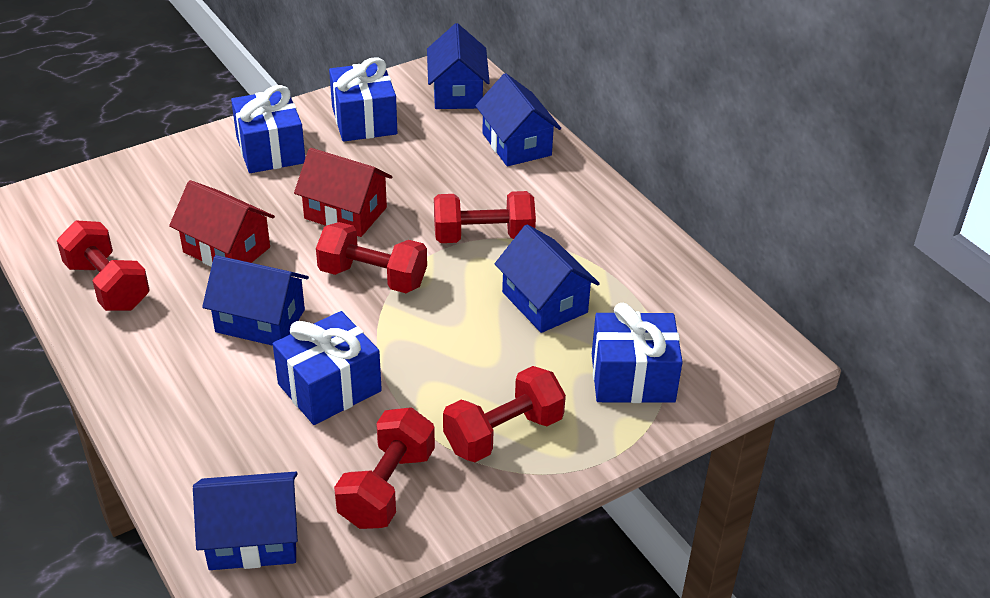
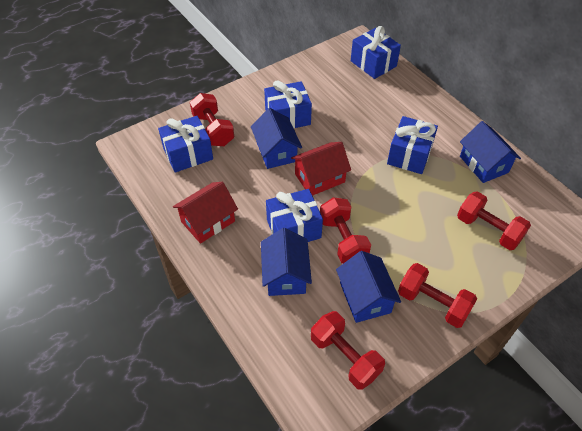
blue gift: 4 -> 5
blue house: 5 -> 4

